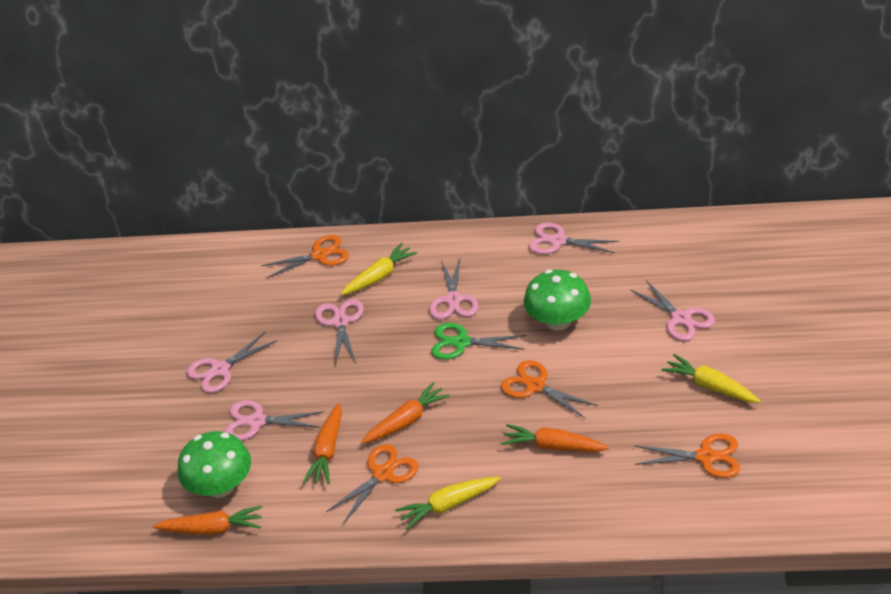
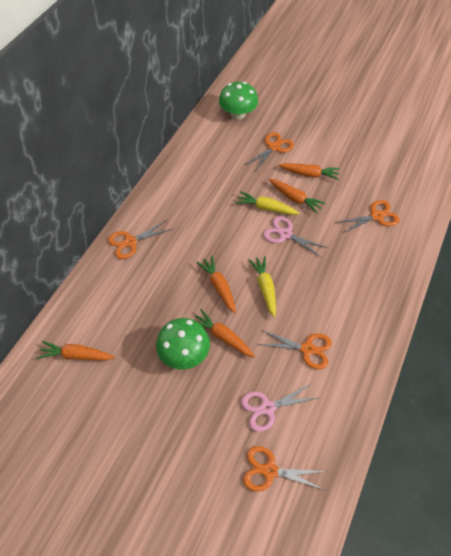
green scissors: 1 -> 0
orange carrot: 4 -> 5
orange scissors: 4 -> 5
pink scissors: 6 -> 2
yellow carrot: 3 -> 2

